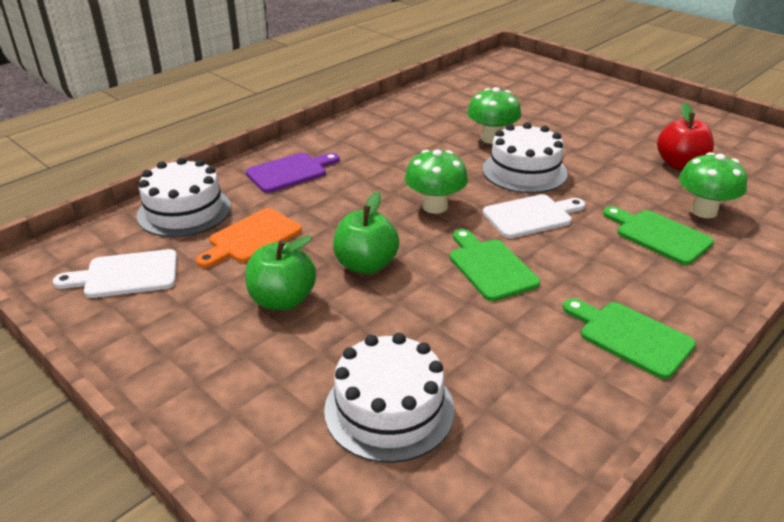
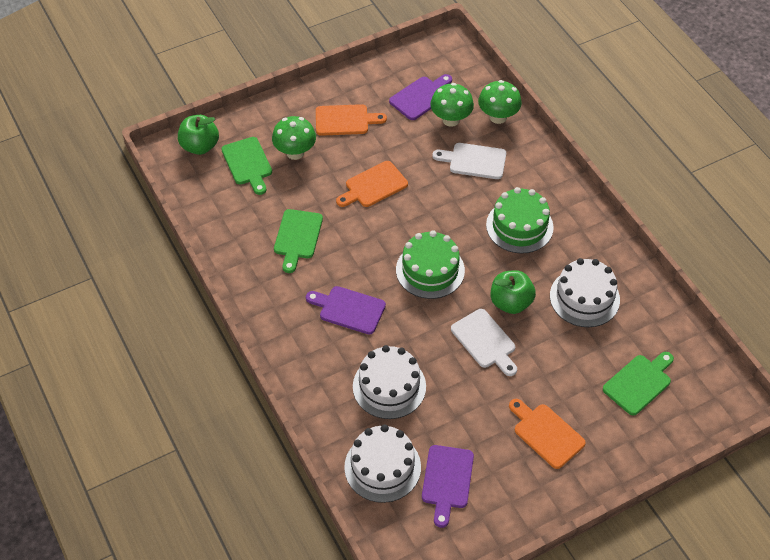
green cake: 0 -> 2
orange cutting board: 1 -> 3
purple cutting board: 1 -> 3
red apple: 1 -> 0

